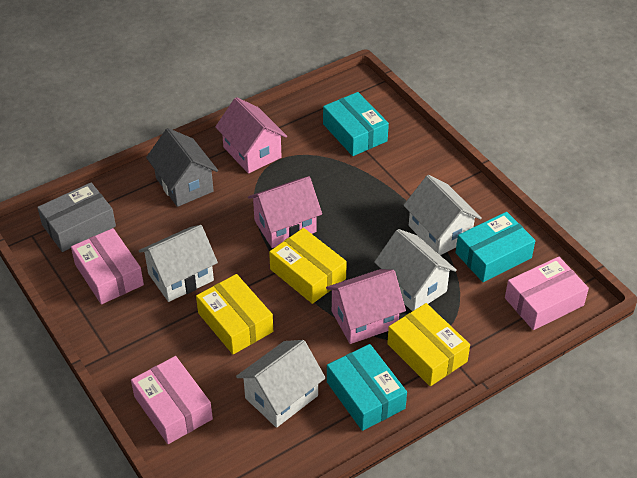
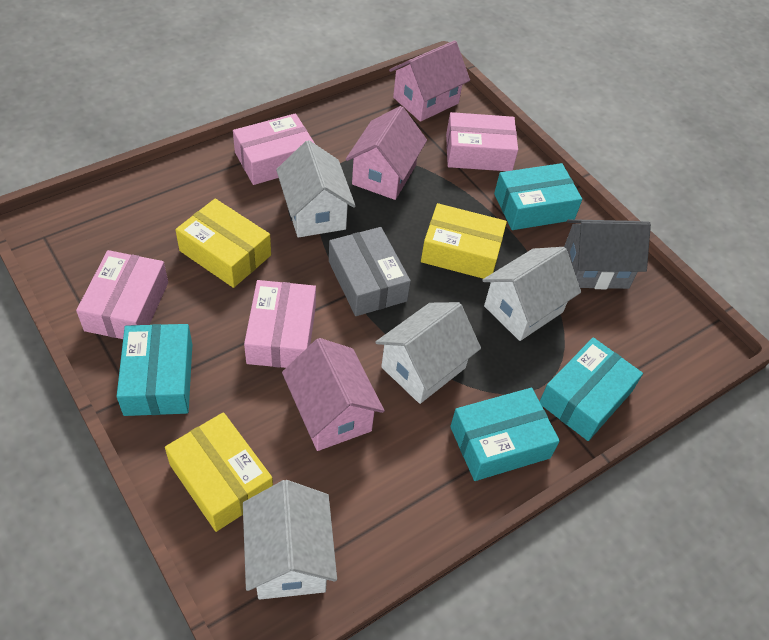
pink box: 3 -> 4
turquoise box: 3 -> 4

